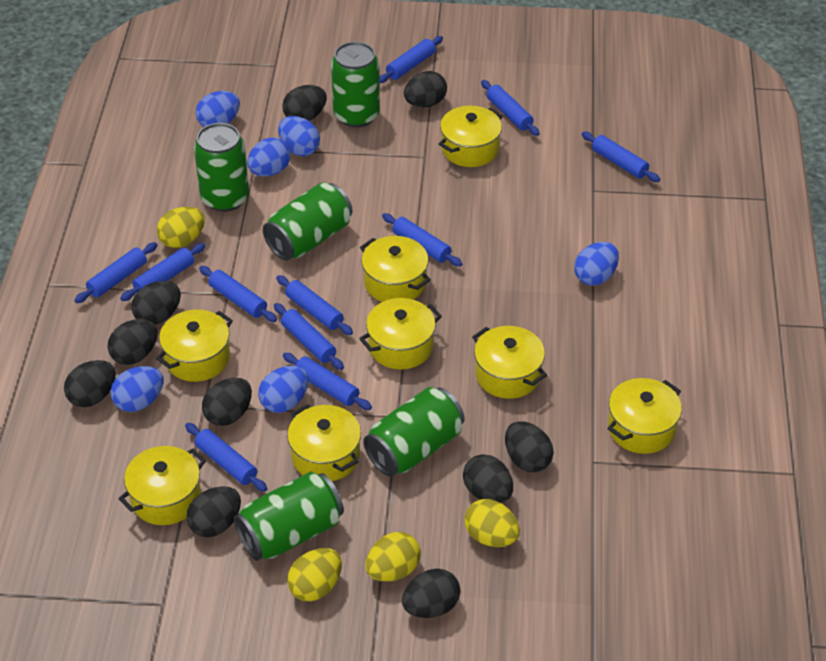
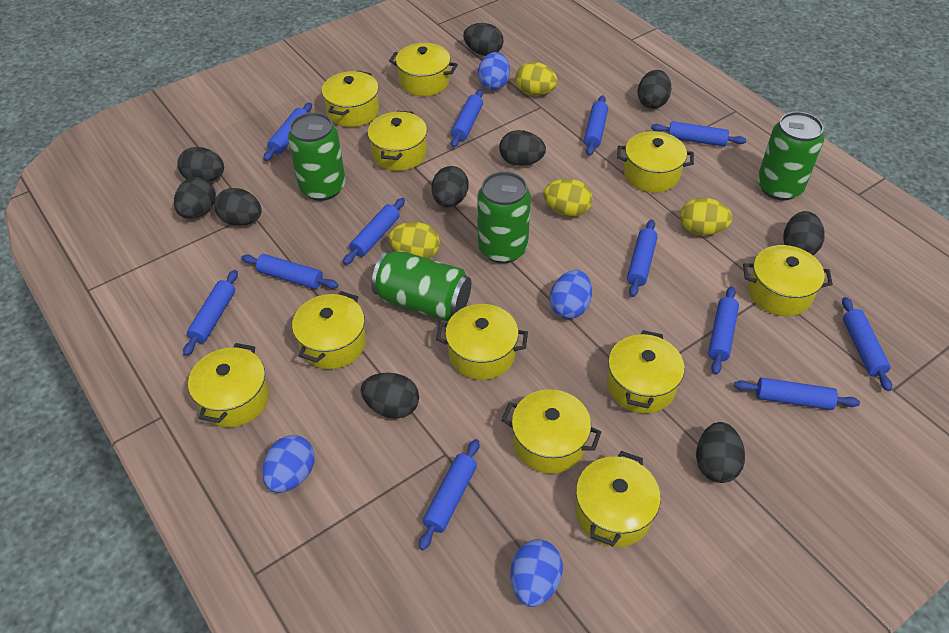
blue egg: 6 -> 4
blue rolling pin: 11 -> 12
green can: 5 -> 4
yellow pot: 8 -> 11

